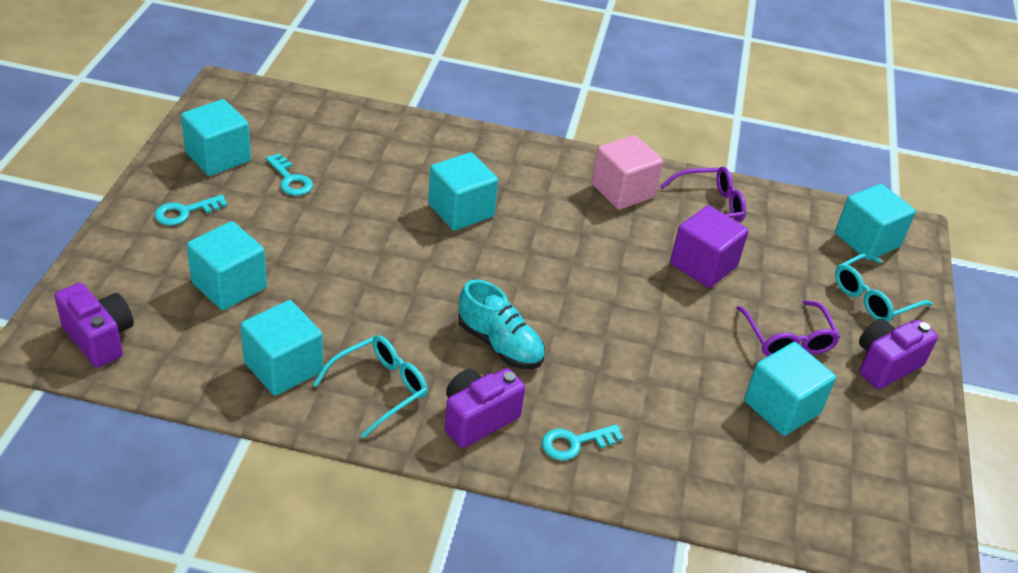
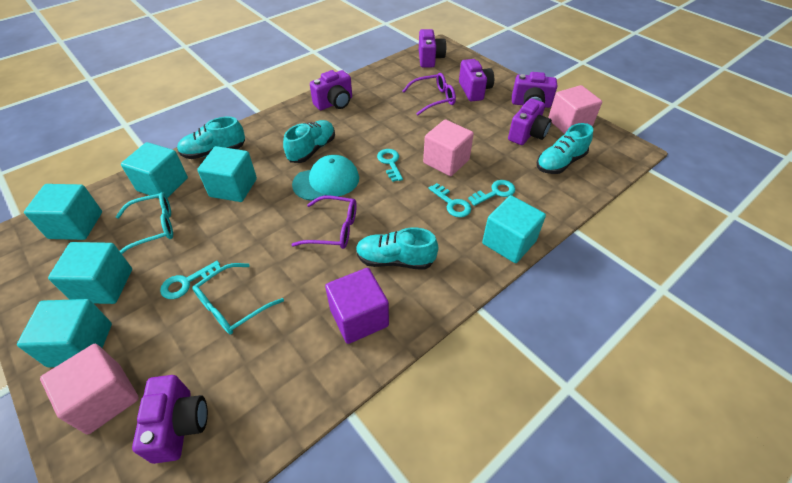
pink cube: 1 -> 3
purple camera: 3 -> 6
turquoise cap: 0 -> 1
turquoise key: 3 -> 4
turquoise shoe: 1 -> 4

